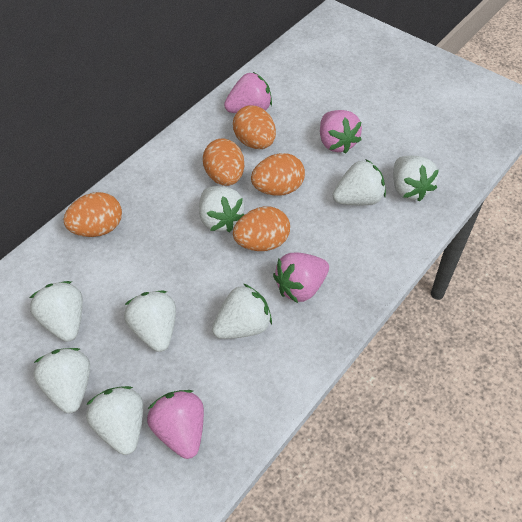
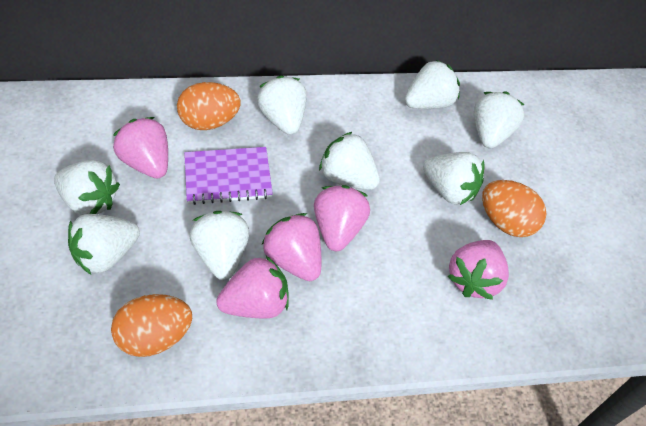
orange egg: 5 -> 3
pink strawberry: 4 -> 5
purple notebook: 0 -> 1

